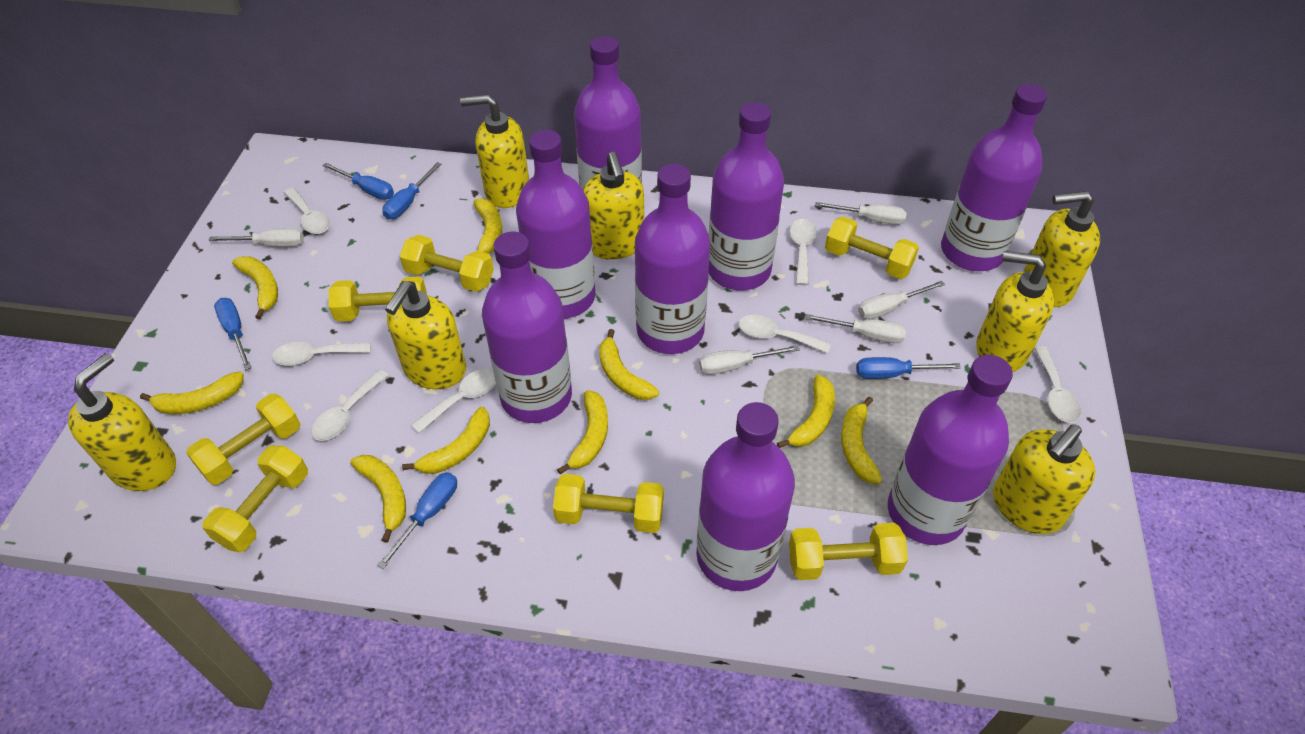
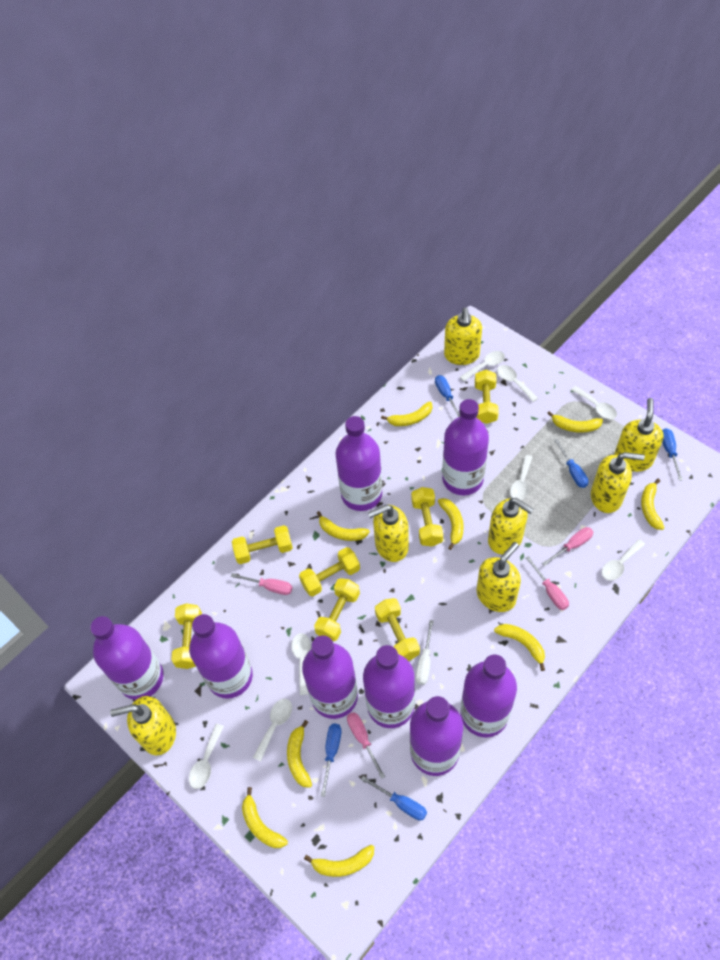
pink screwdriver: 0 -> 4
white screwdriver: 5 -> 1
white spoon: 7 -> 8

